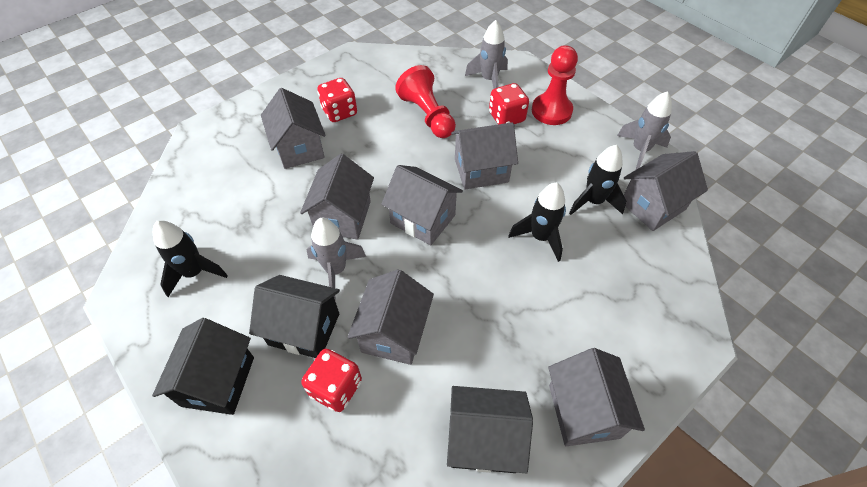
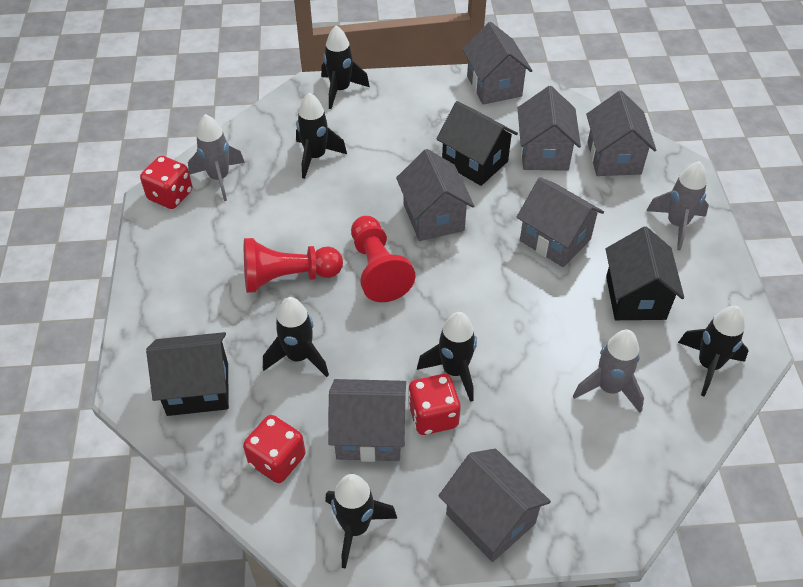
black rocket: 3 -> 6

